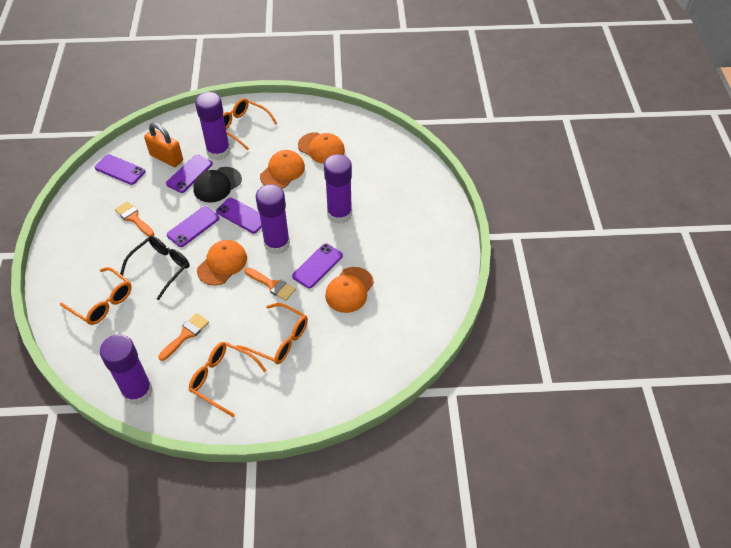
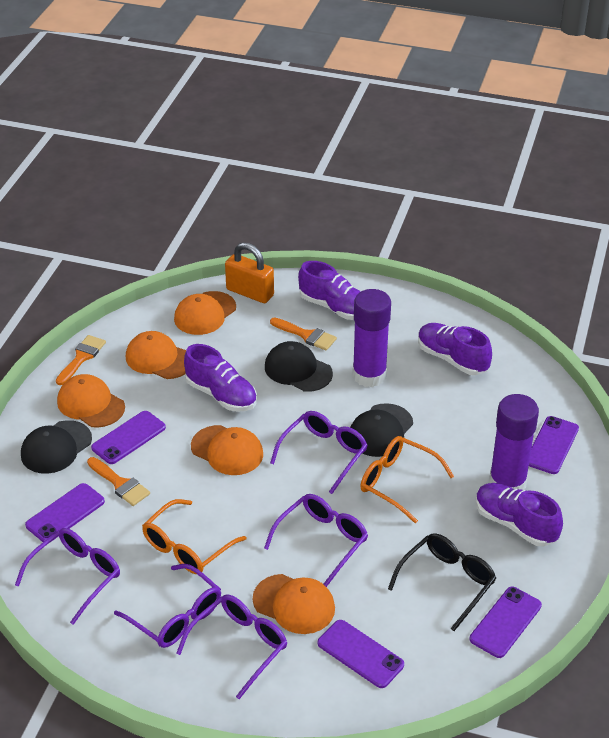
black cap: 1 -> 3
orange cap: 4 -> 5
orange glasses: 4 -> 2
purple glasses: 0 -> 5
purple glue stick: 4 -> 2
purple shoe: 0 -> 4

